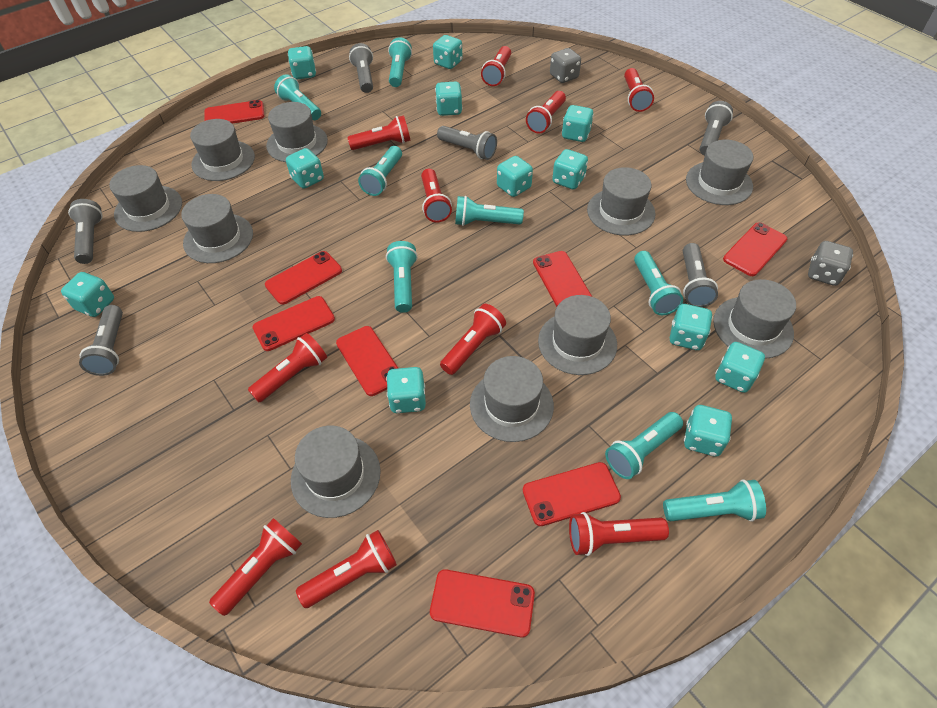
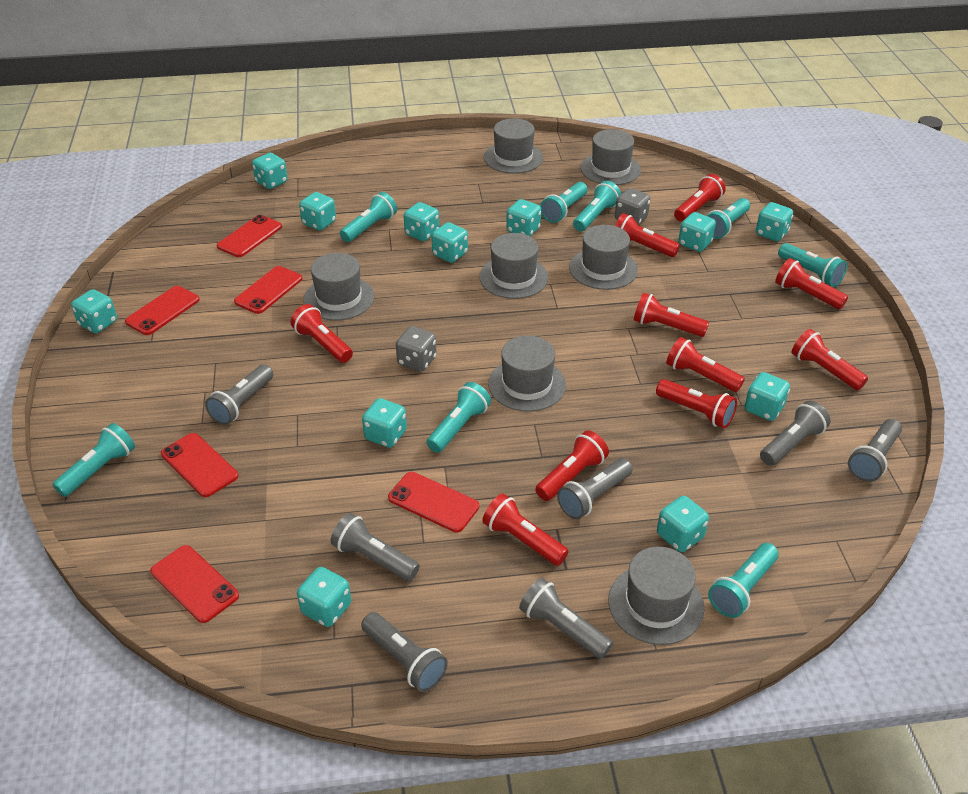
grey flashlight: 6 -> 7
grey hat: 10 -> 7
red phone: 8 -> 6

